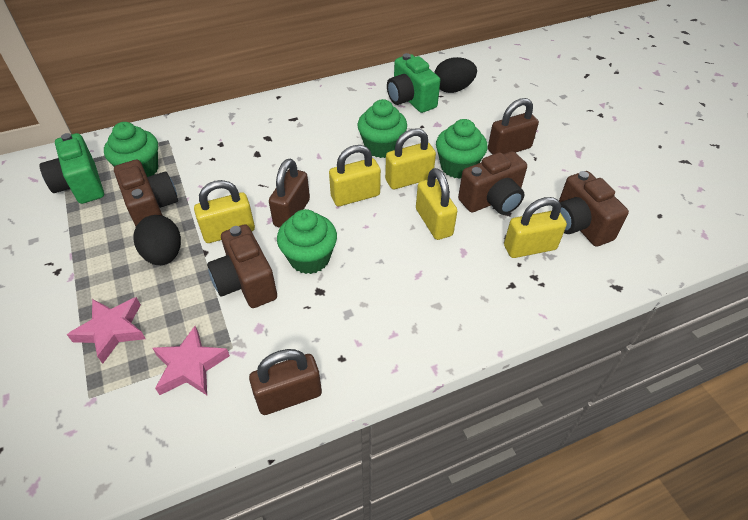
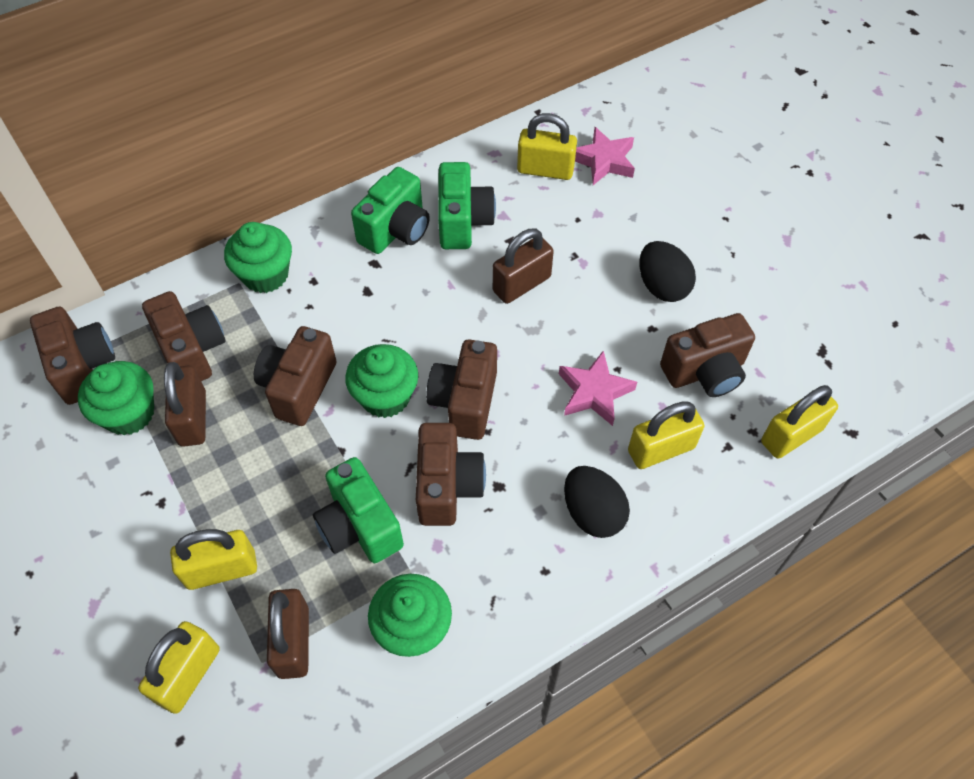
brown camera: 4 -> 6
green camera: 2 -> 3

